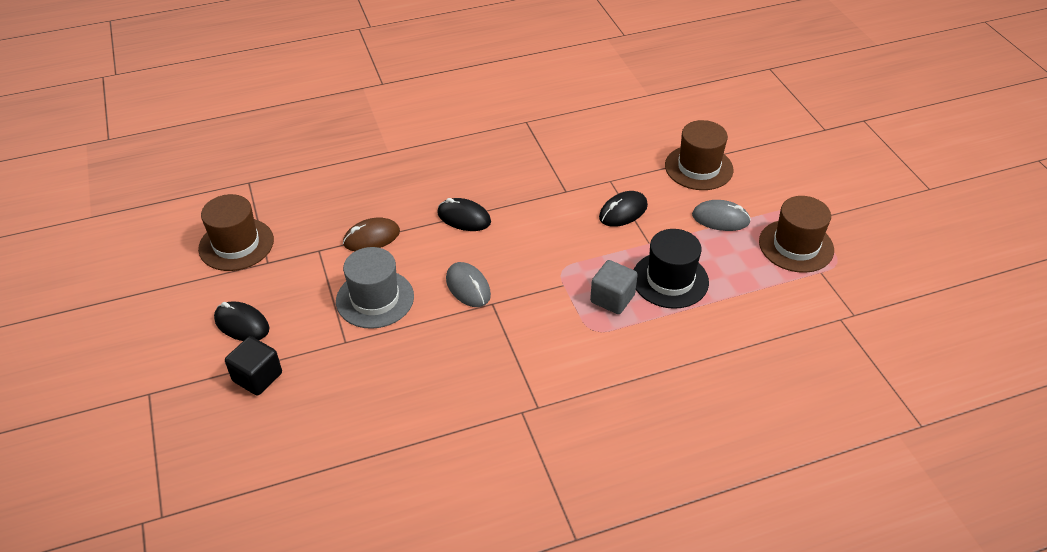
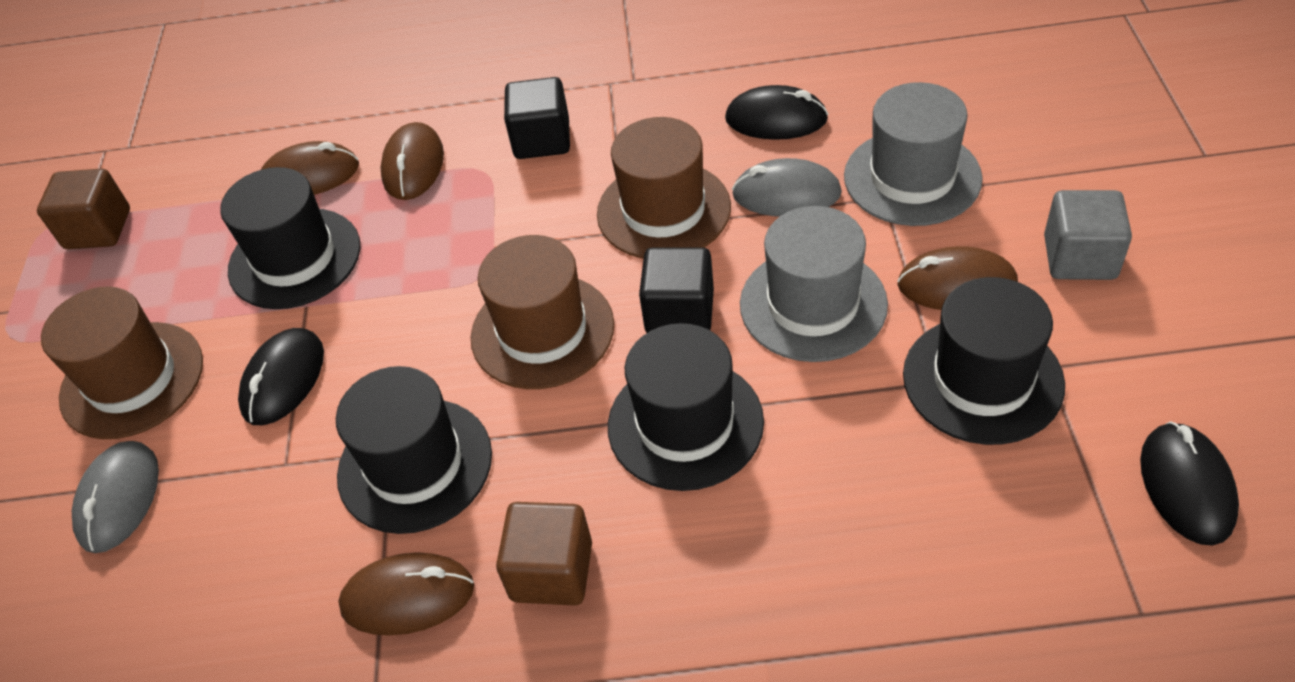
black cube: 1 -> 2
black hat: 1 -> 4
brown cube: 0 -> 2
brown mouse: 1 -> 4
grey hat: 1 -> 2

